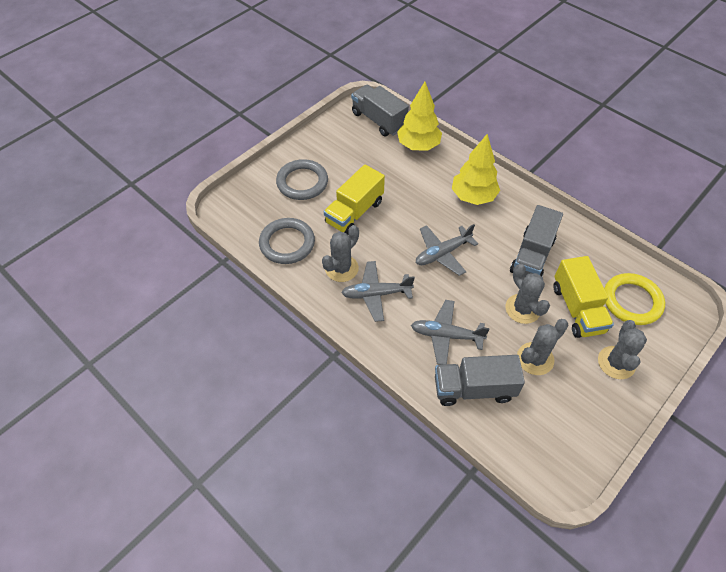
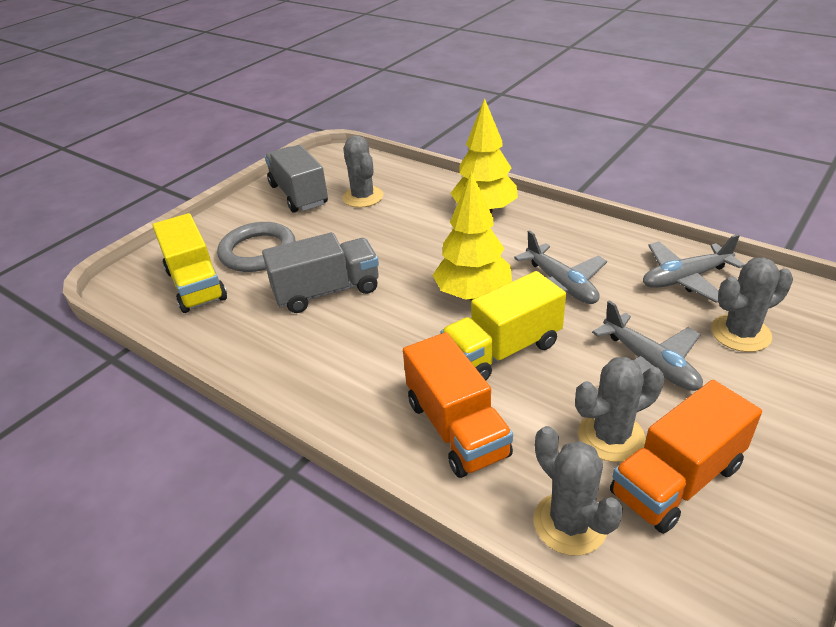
grey ring: 2 -> 1
grey truck: 3 -> 2
orange truck: 0 -> 2
yellow ring: 1 -> 0

